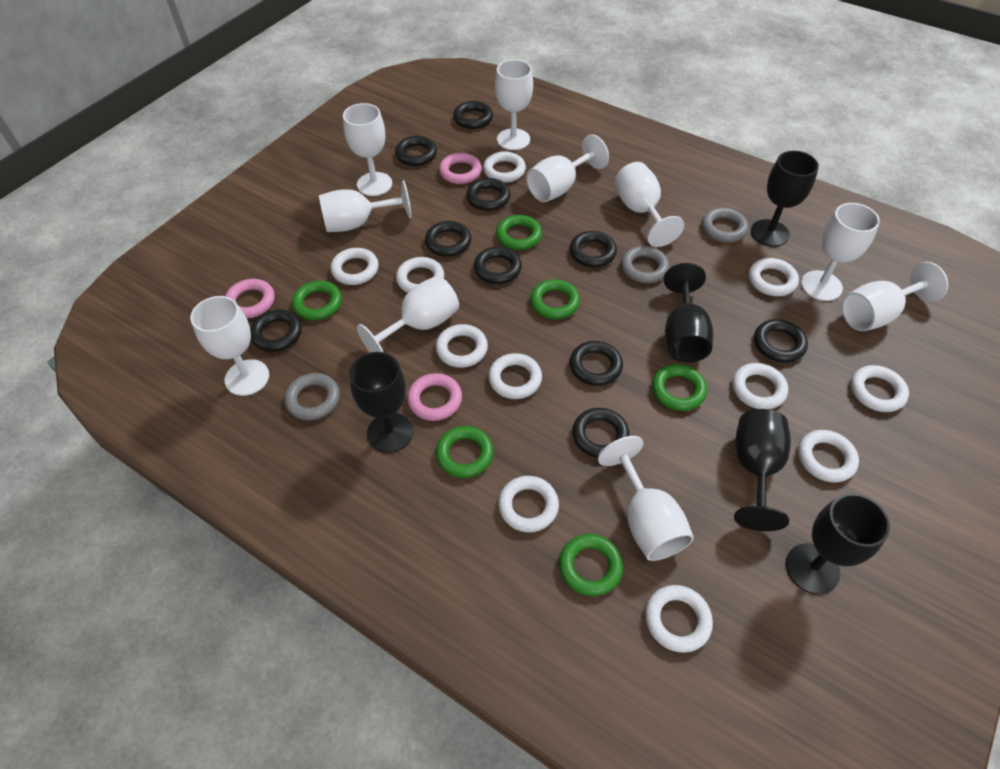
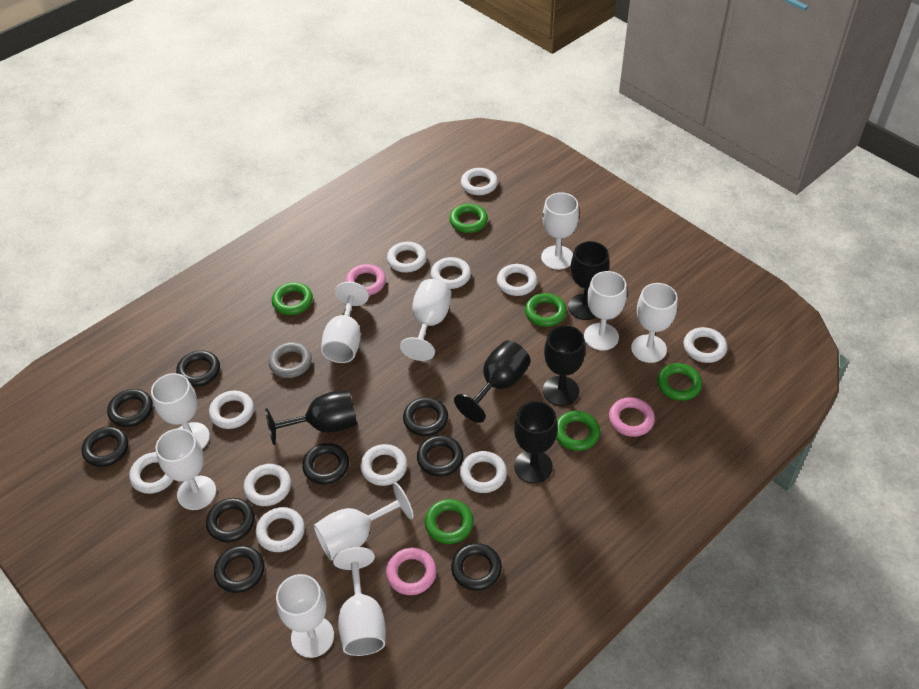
black ring: 10 -> 9
grey ring: 3 -> 1

